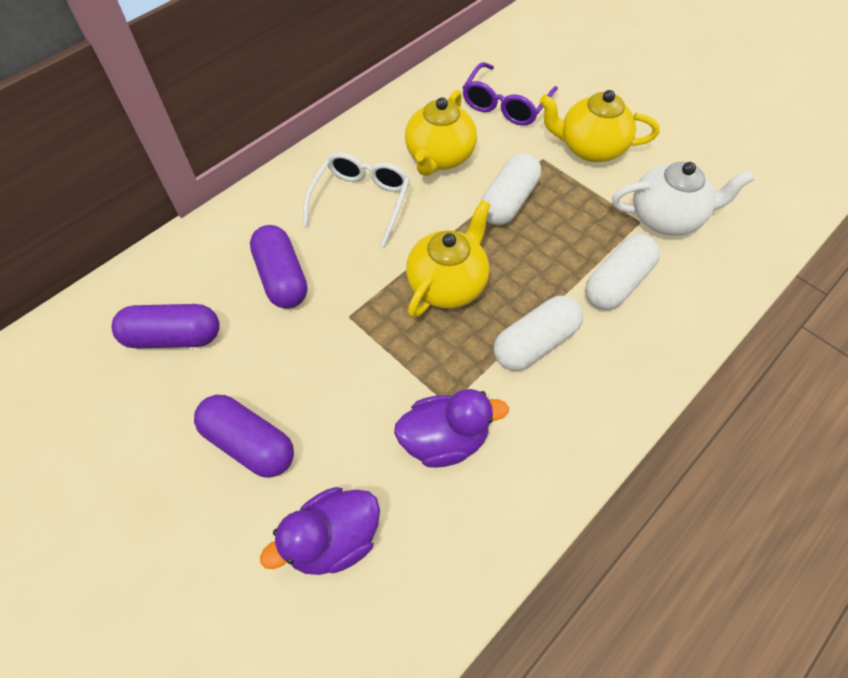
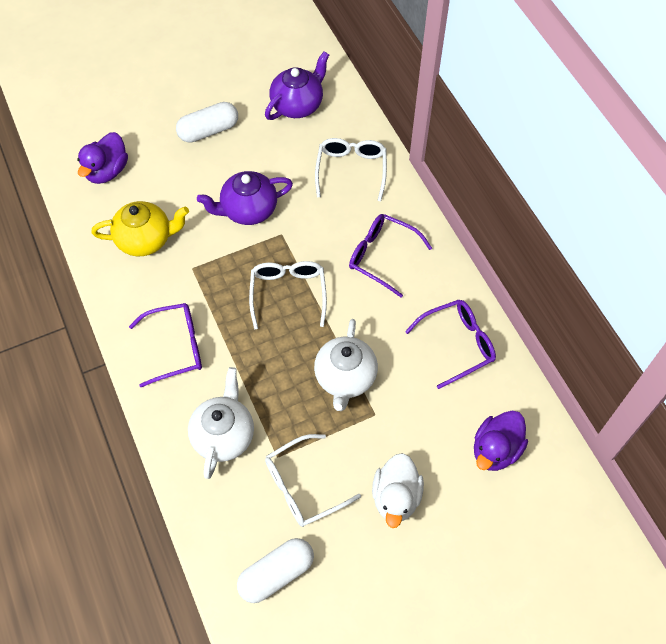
purple capsule: 3 -> 0
purple glasses: 1 -> 3
purple teapot: 0 -> 2
white capsule: 3 -> 2
white duck: 0 -> 1
white glasses: 1 -> 3
white teapot: 1 -> 2
yellow teapot: 3 -> 1

